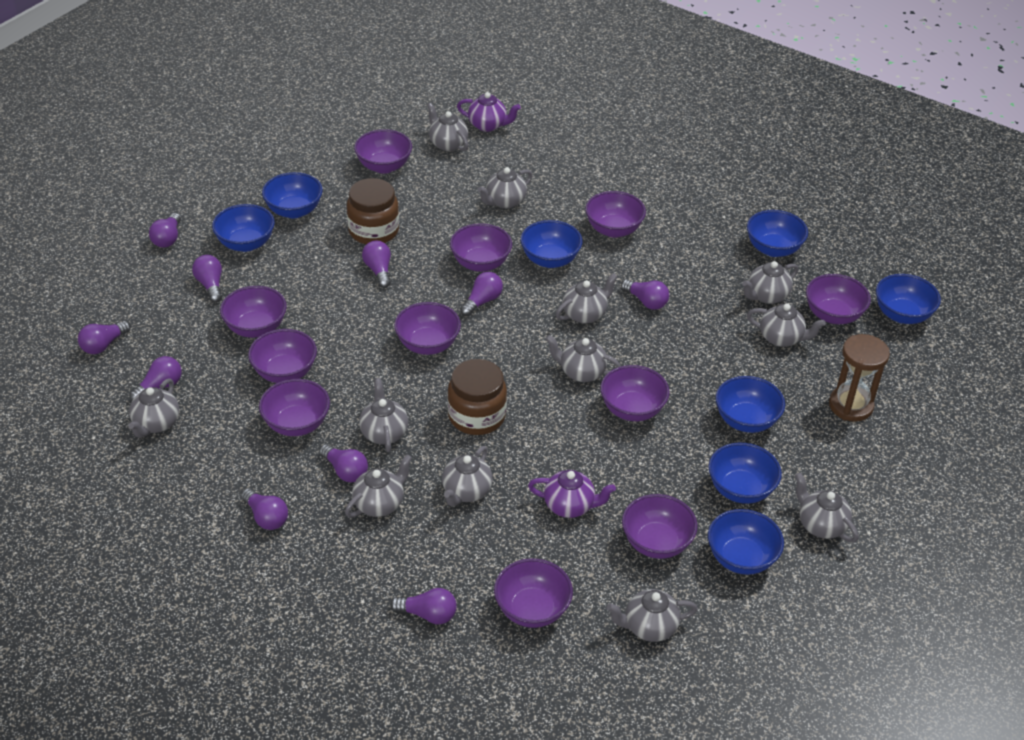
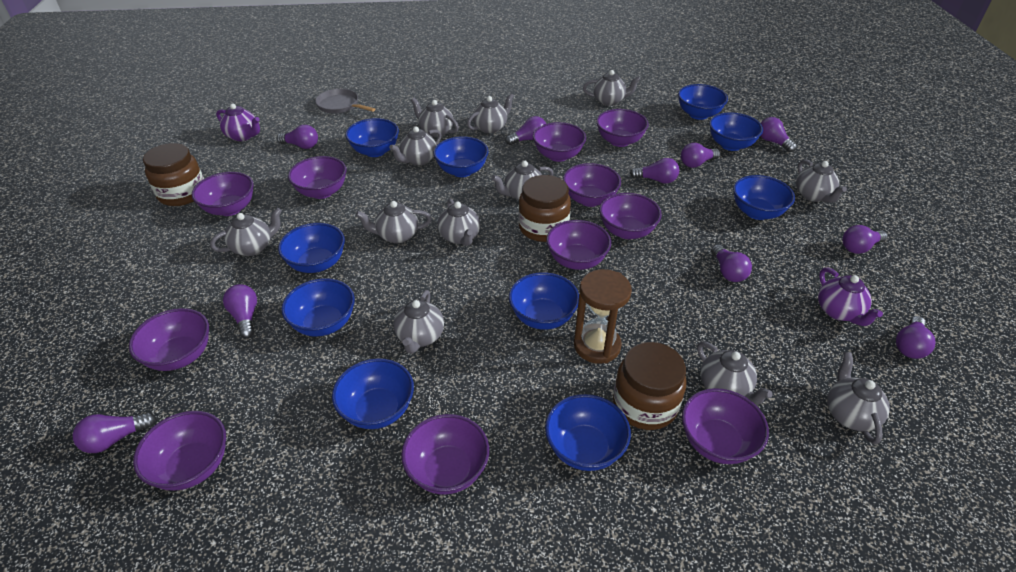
blue bowl: 8 -> 10
brown jar: 2 -> 3
grey pan: 0 -> 1

